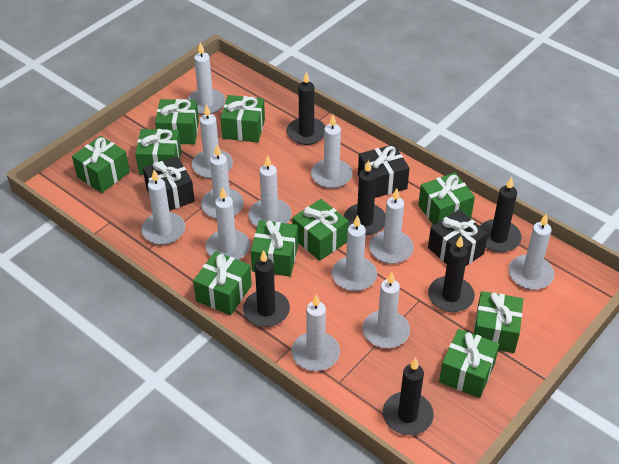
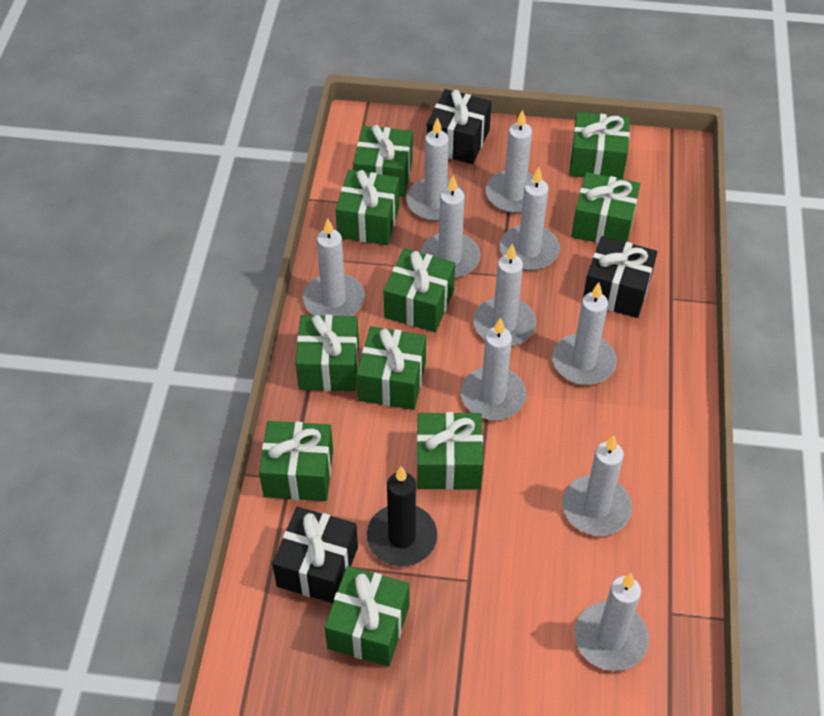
black candle: 6 -> 1
white candle: 12 -> 10

